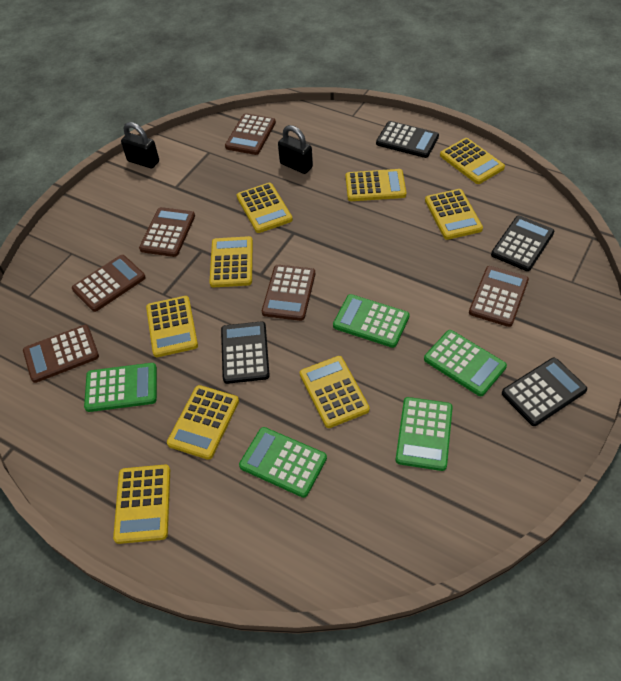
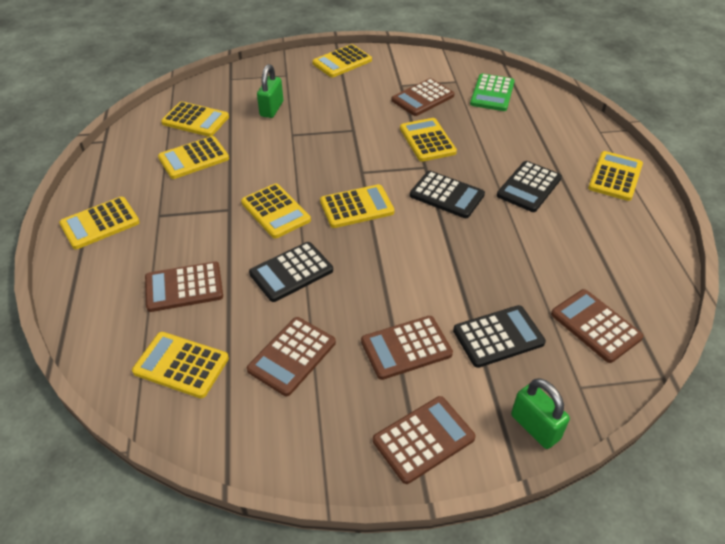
black padlock: 2 -> 0
green calculator: 5 -> 1
green padlock: 0 -> 2

